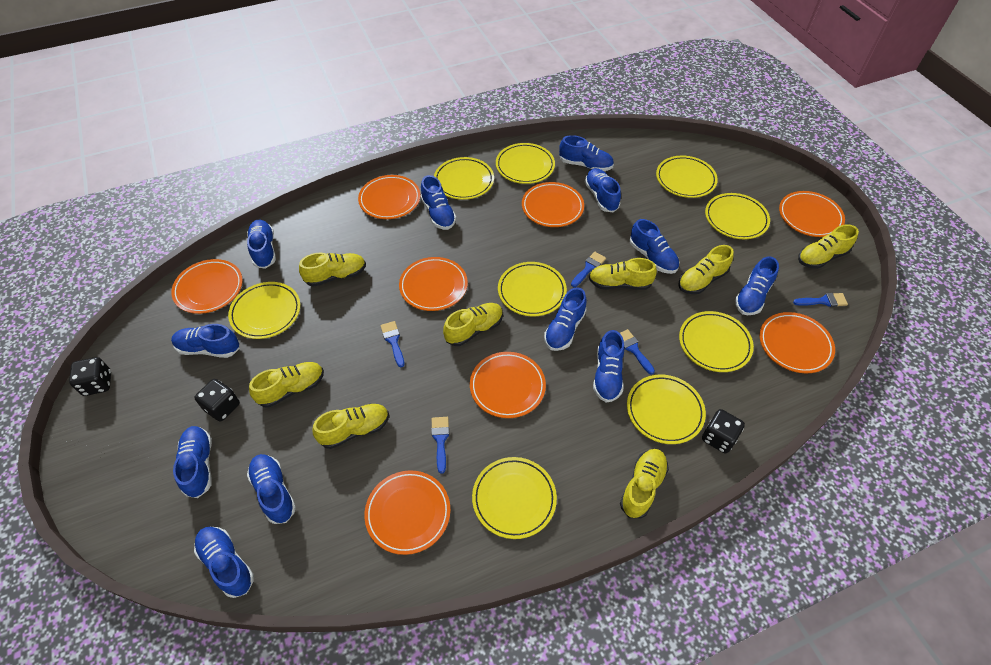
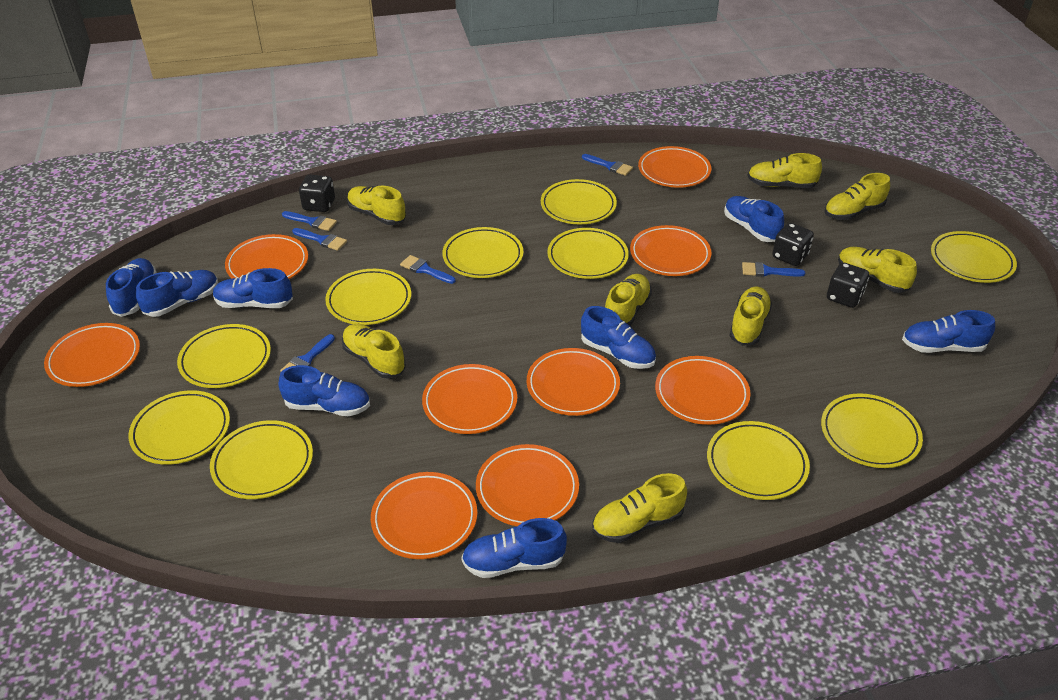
blue brush: 5 -> 6
blue shoe: 12 -> 8
orange plate: 8 -> 9
yellow plate: 9 -> 10

